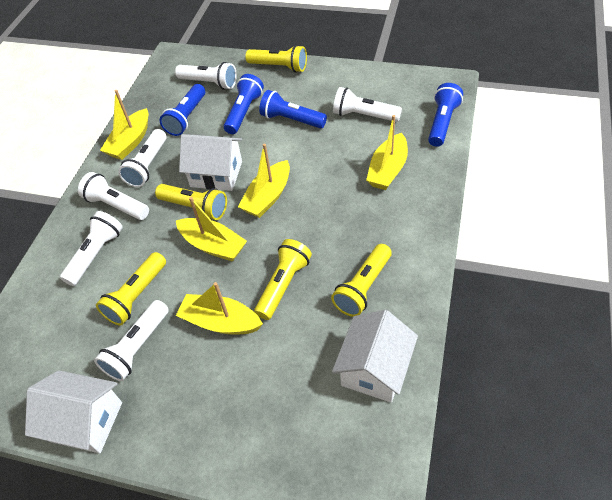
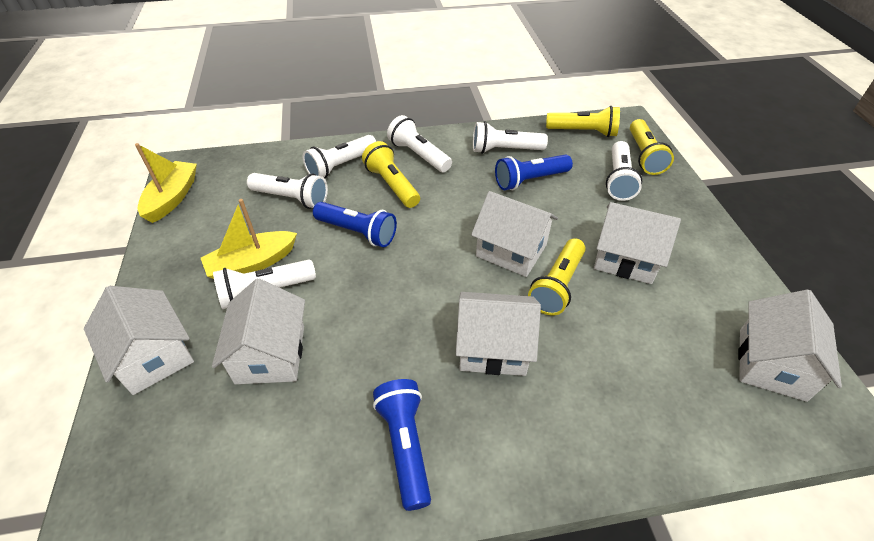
blue flashlight: 4 -> 3
white house: 3 -> 6
yellow boat: 5 -> 2
yellow flashlight: 5 -> 4

